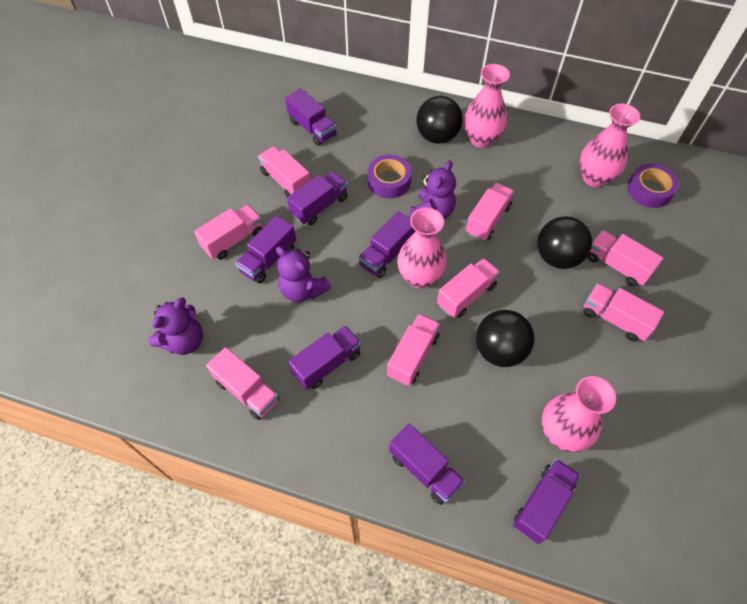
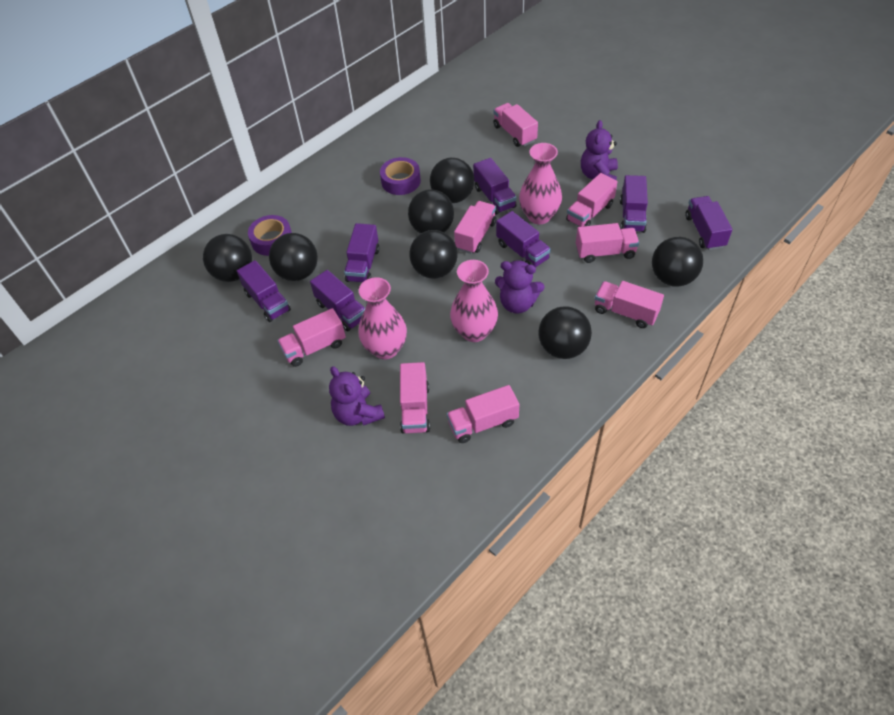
black ball: 3 -> 7
pink vase: 4 -> 3

